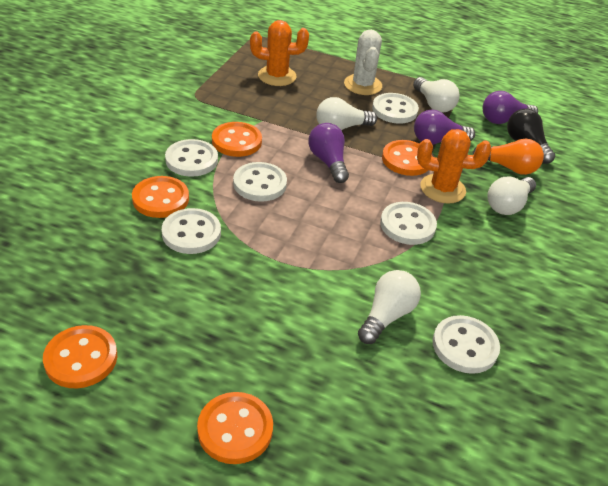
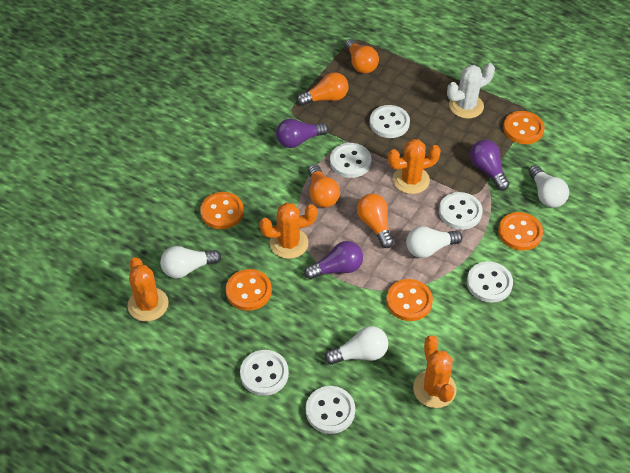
black light bulb: 1 -> 0
orange cactus: 2 -> 4
orange light bulb: 1 -> 4

